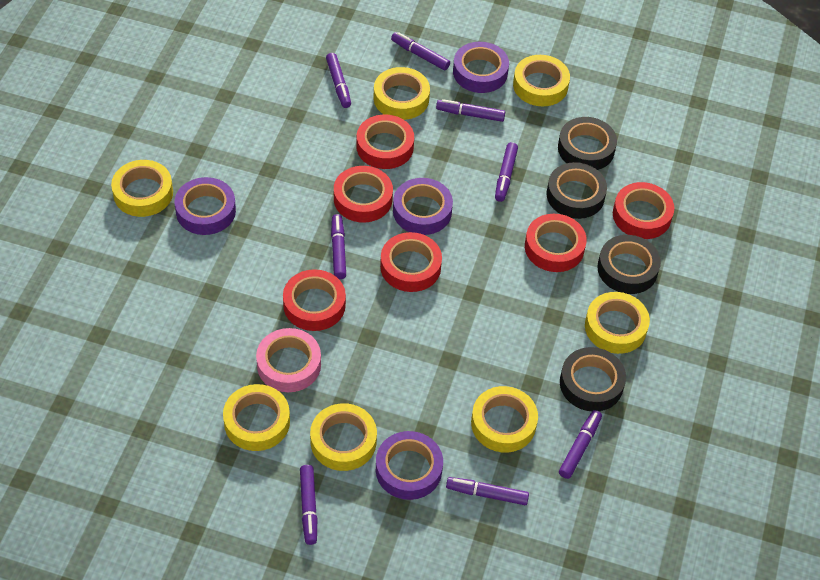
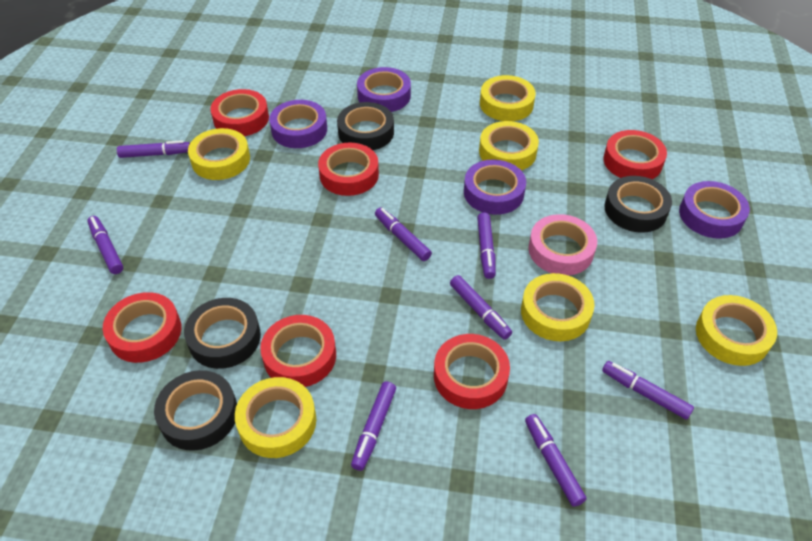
yellow tape: 7 -> 6

